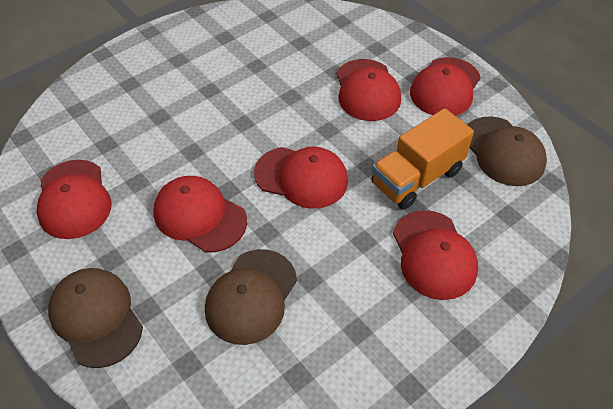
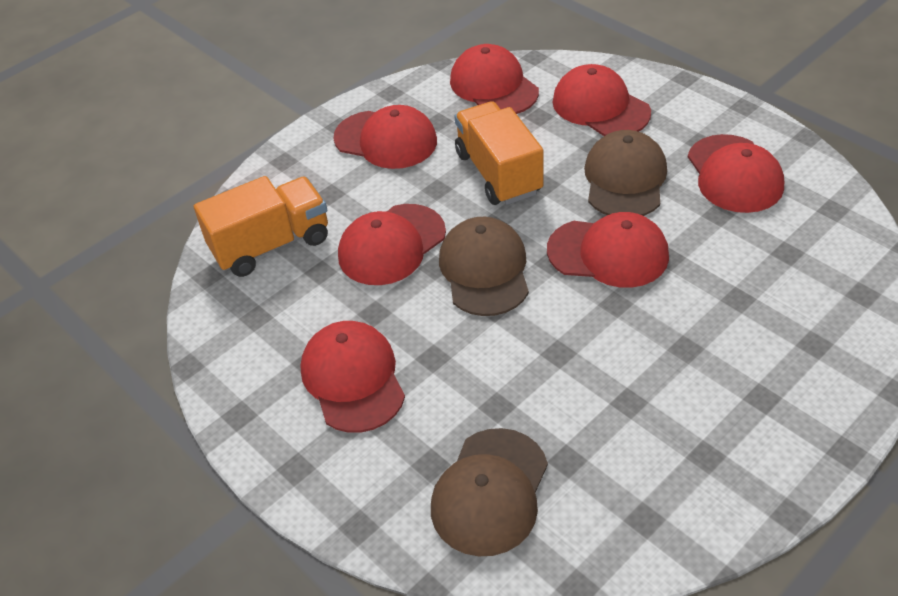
orange truck: 1 -> 2
red cap: 6 -> 7

